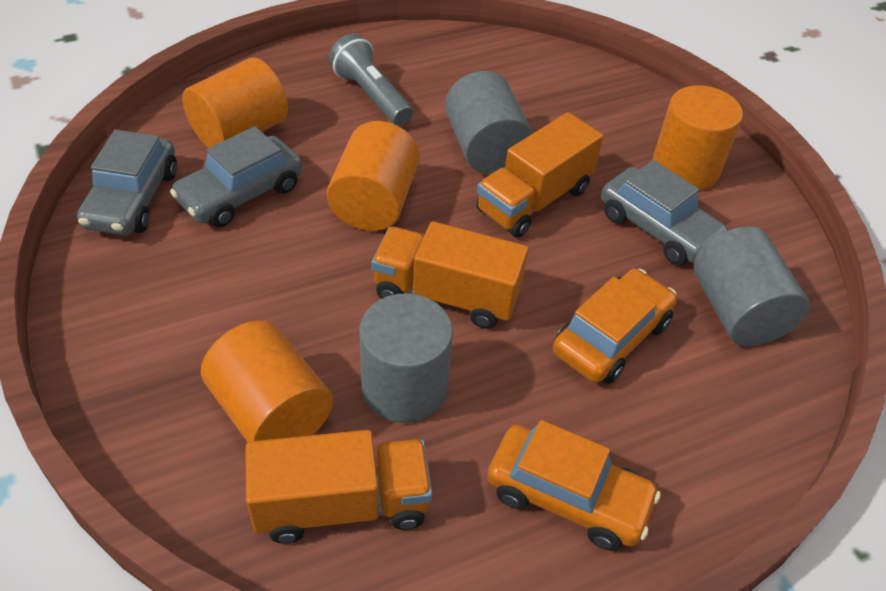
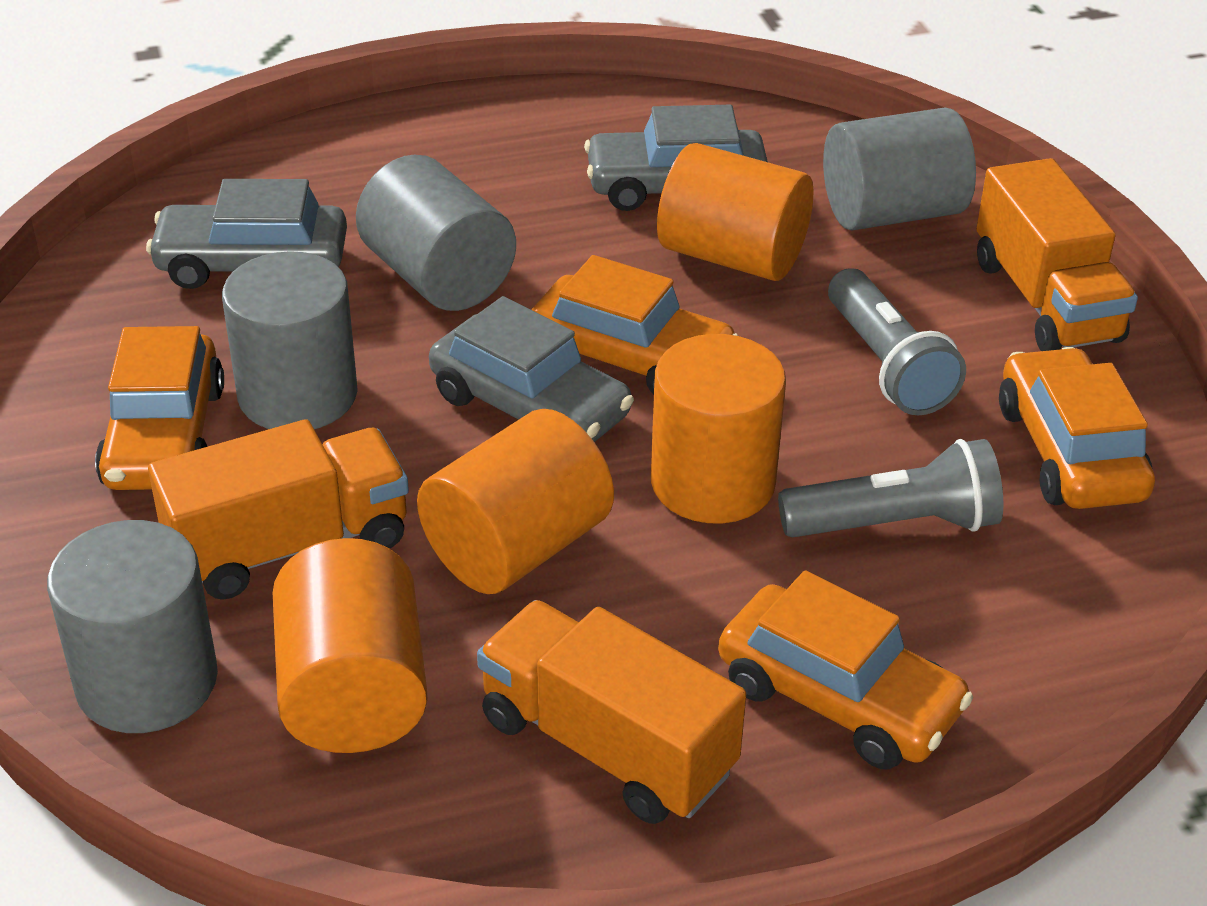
grey cylinder: 3 -> 4
grey flashlight: 1 -> 2
orange car: 2 -> 4

